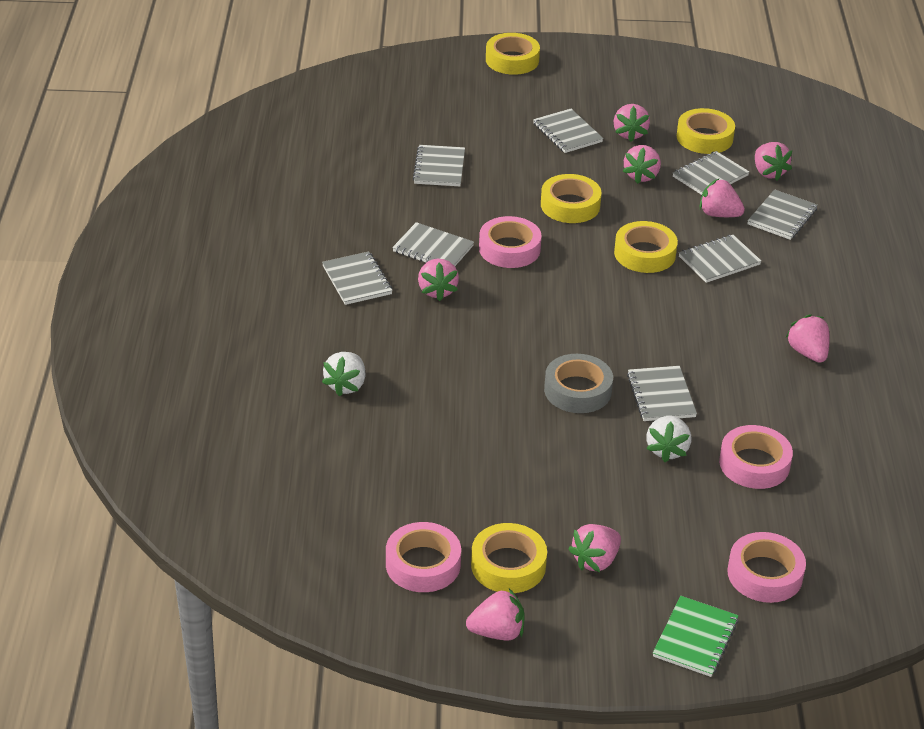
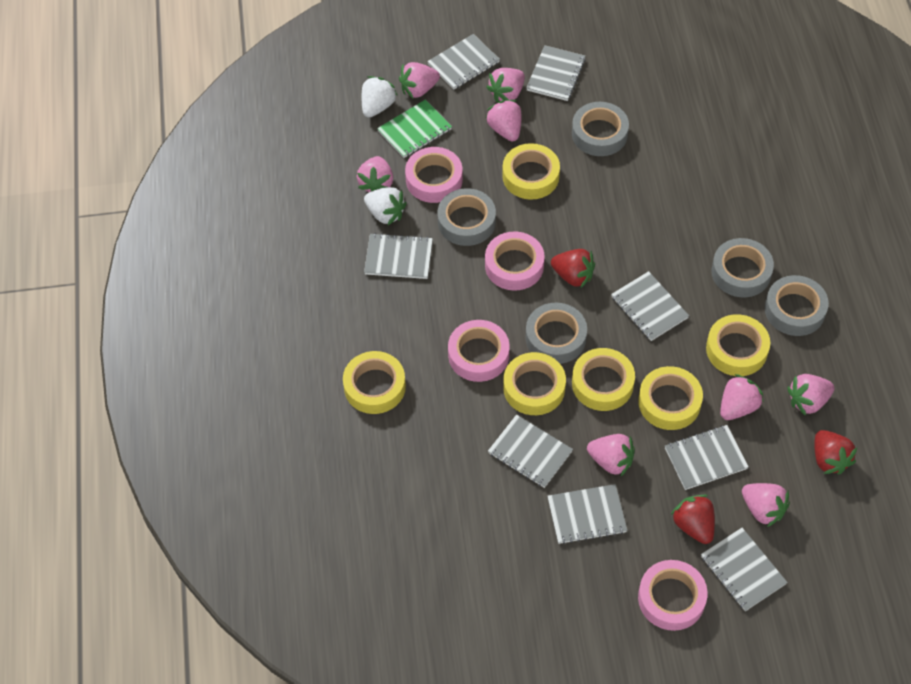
grey tape: 1 -> 5
red strawberry: 0 -> 3
yellow tape: 5 -> 6

